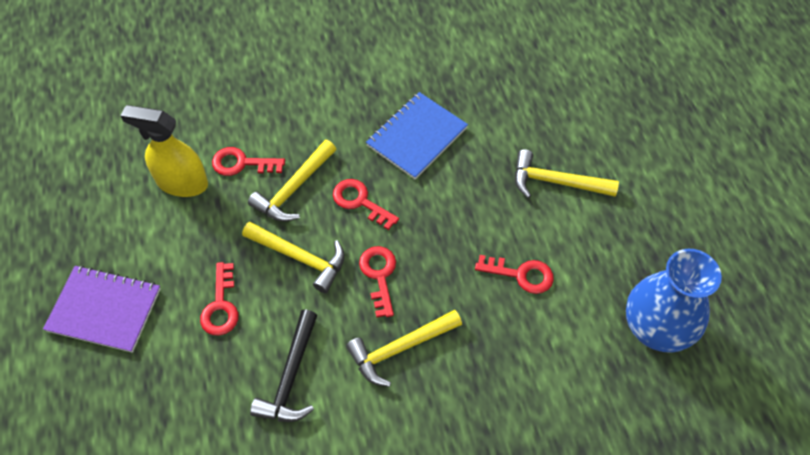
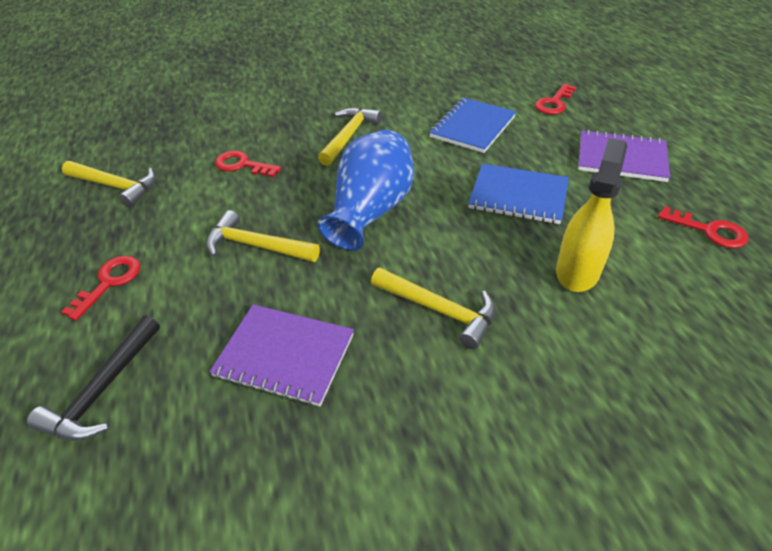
blue notebook: 1 -> 2
purple notebook: 1 -> 2
red key: 5 -> 4

